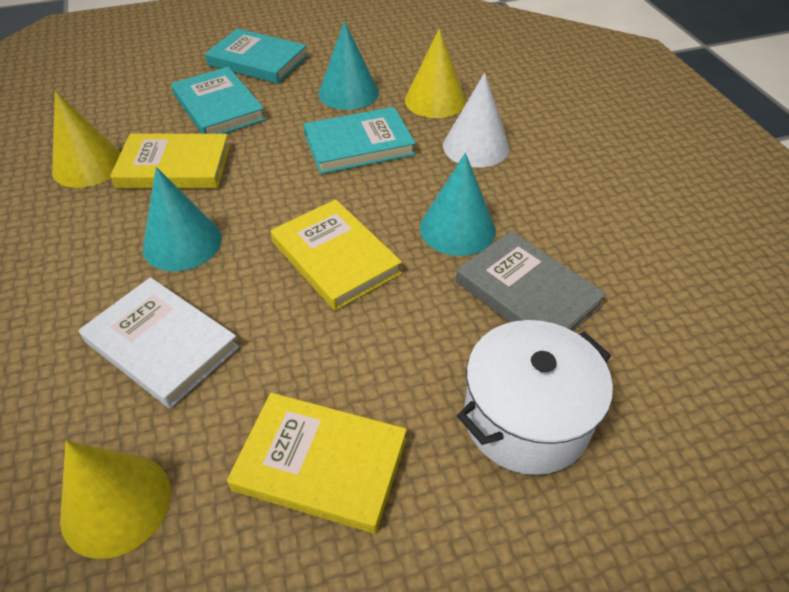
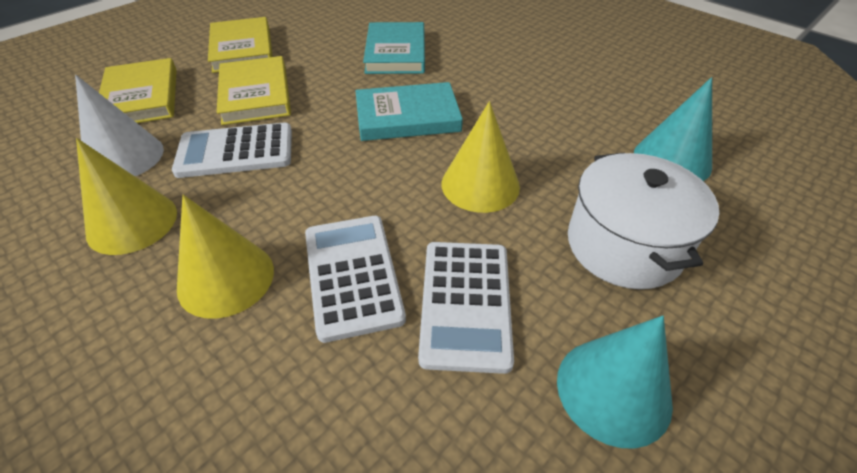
grey book: 1 -> 0
turquoise book: 3 -> 2
turquoise cone: 3 -> 2
white book: 1 -> 0
white calculator: 0 -> 3

